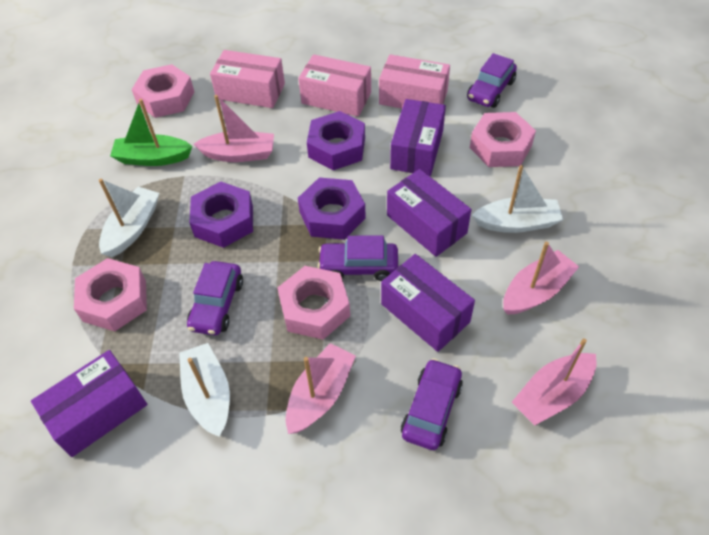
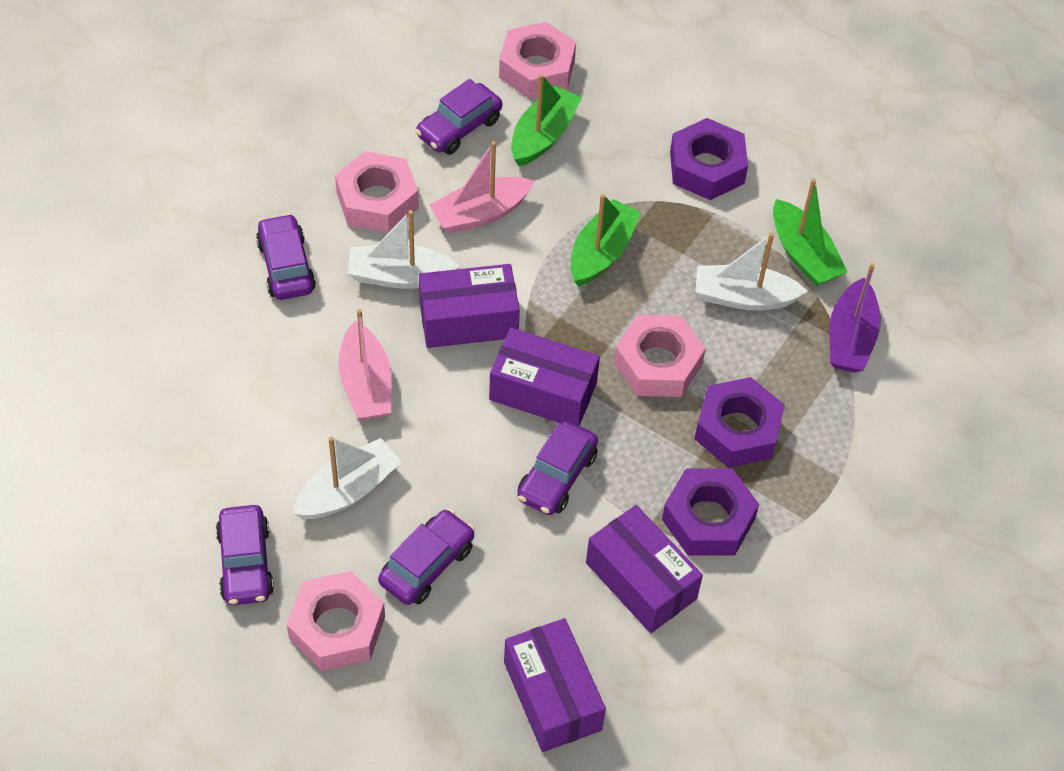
green boat: 1 -> 3
pink boat: 4 -> 2
pink box: 3 -> 0
purple boat: 0 -> 1
purple car: 4 -> 5

